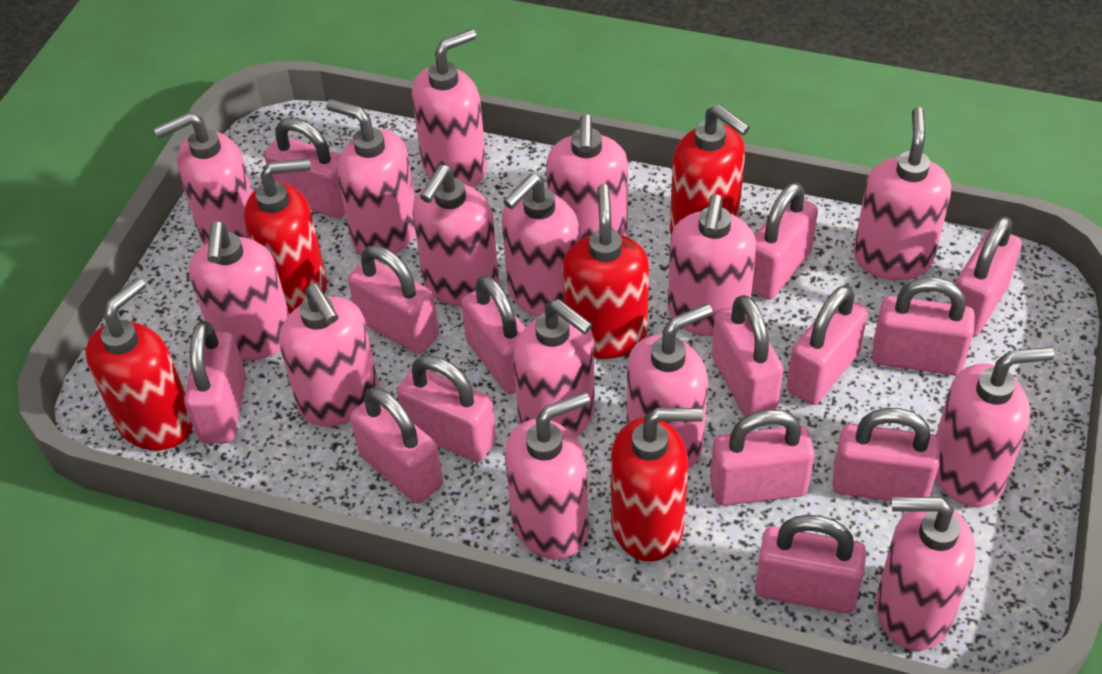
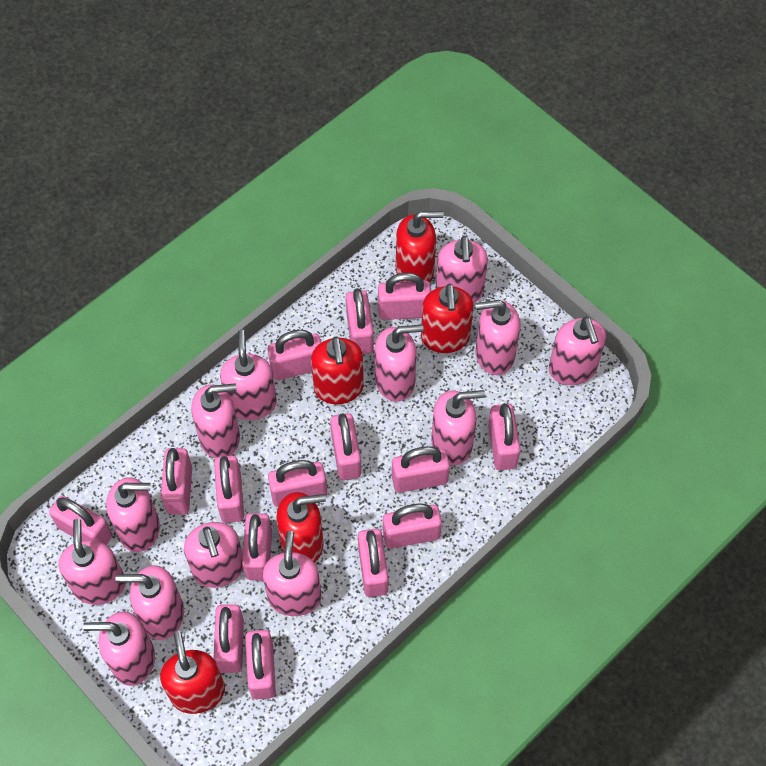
pink padlock: 14 -> 15
pink soap dispenser: 15 -> 13

